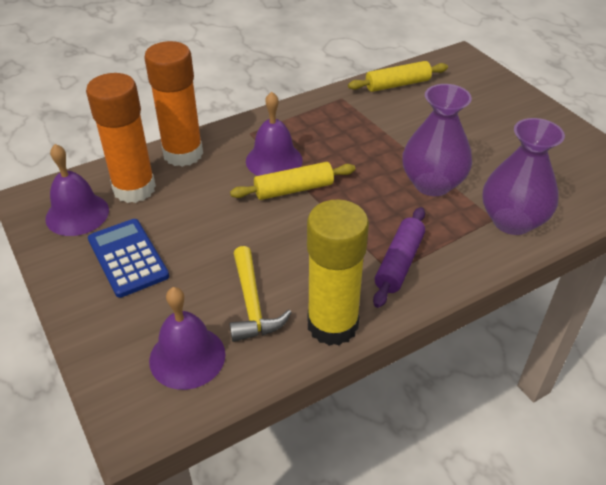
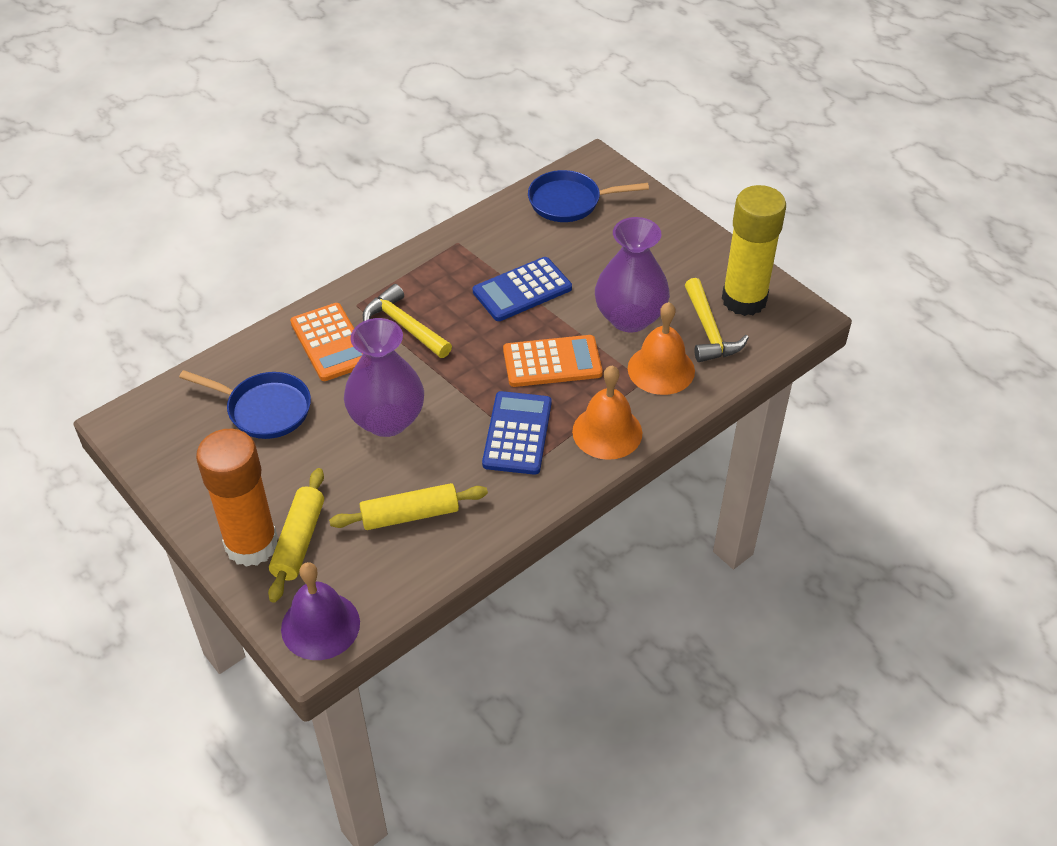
blue calculator: 1 -> 2
blue pan: 0 -> 2
orange bell: 0 -> 2
orange calculator: 0 -> 2
orange glue stick: 2 -> 1
purple bell: 3 -> 1
purple rolling pin: 1 -> 0
yellow hammer: 1 -> 2

